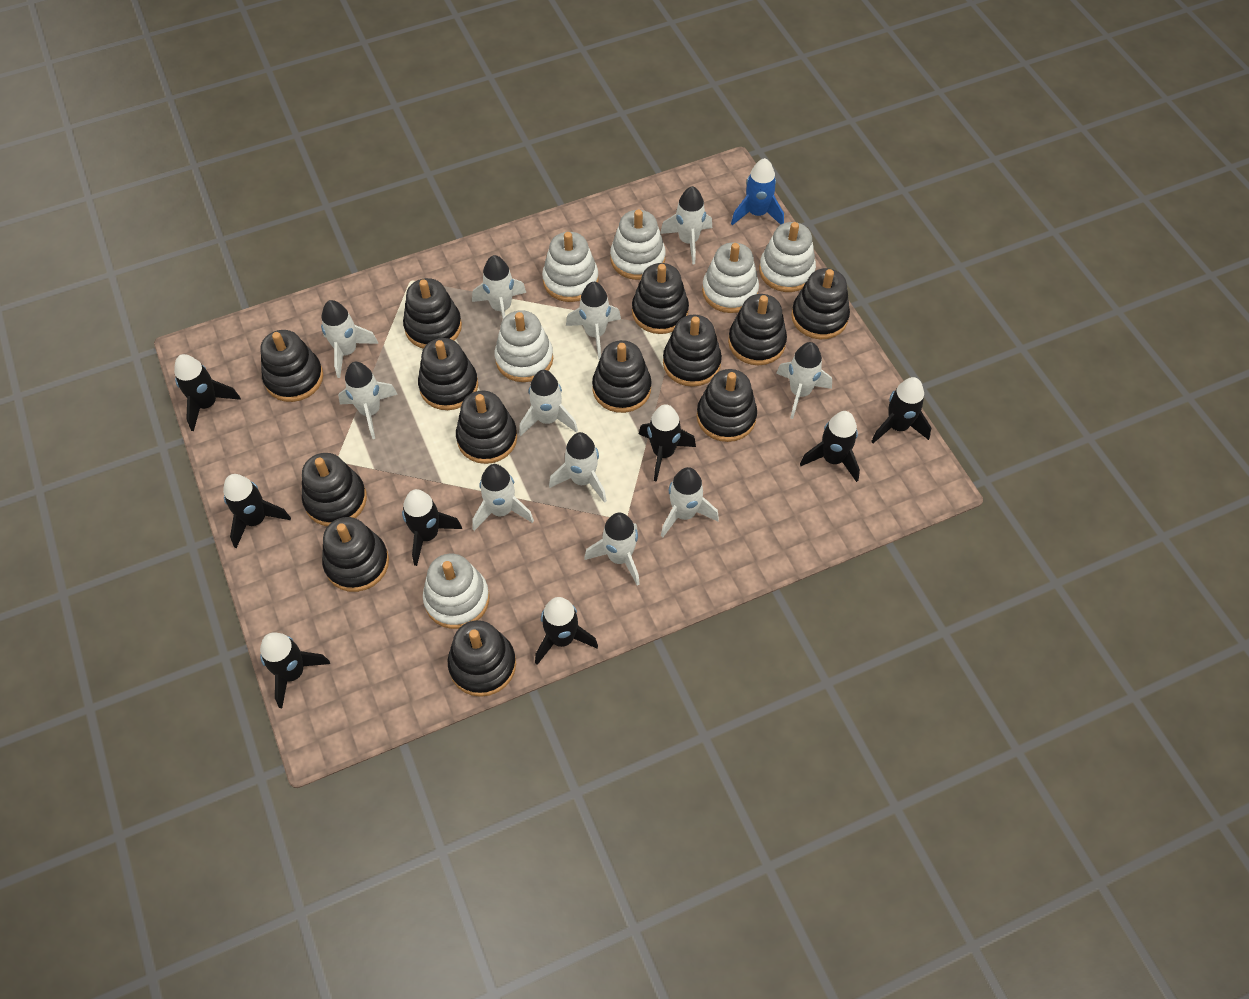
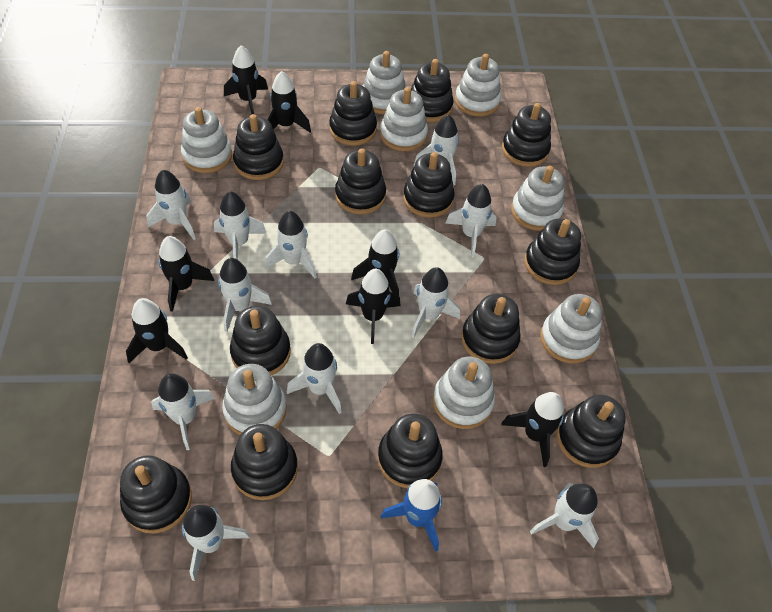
black rocket: 8 -> 7
white stacking toy: 6 -> 8

